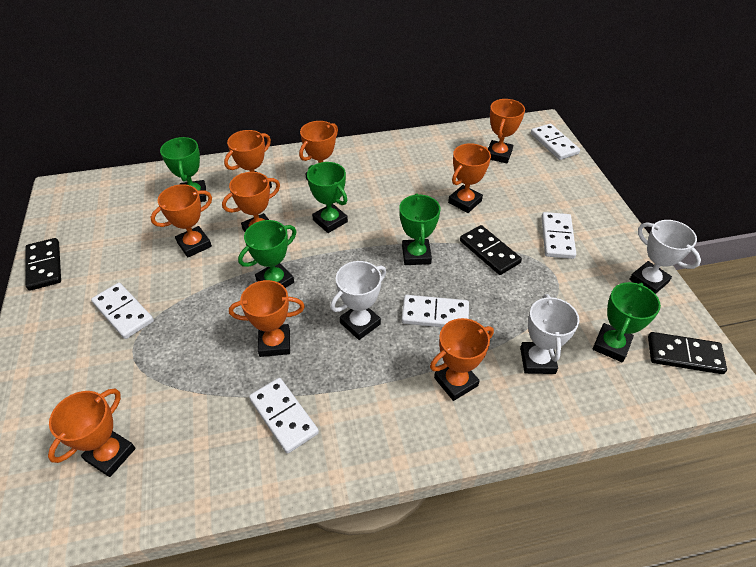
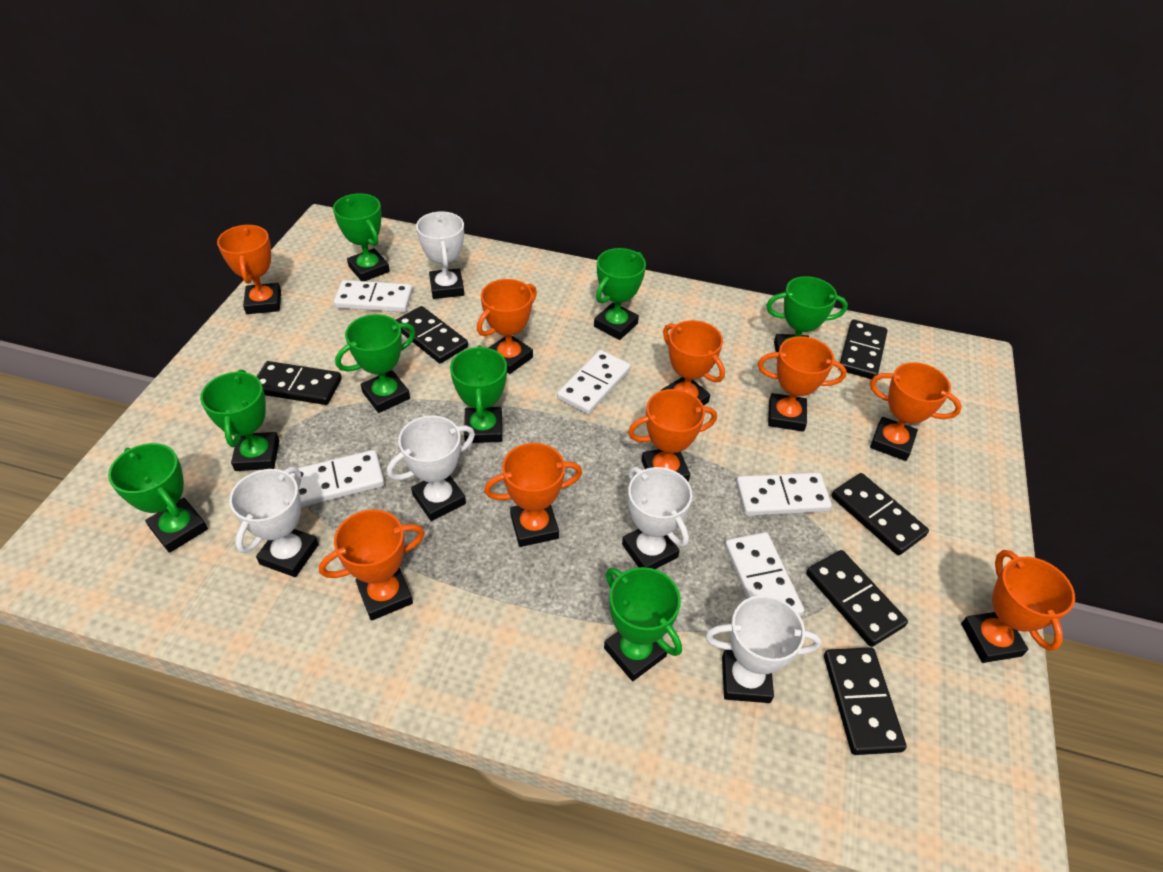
black domino: 3 -> 6
green trophy: 5 -> 8
white trophy: 3 -> 5

